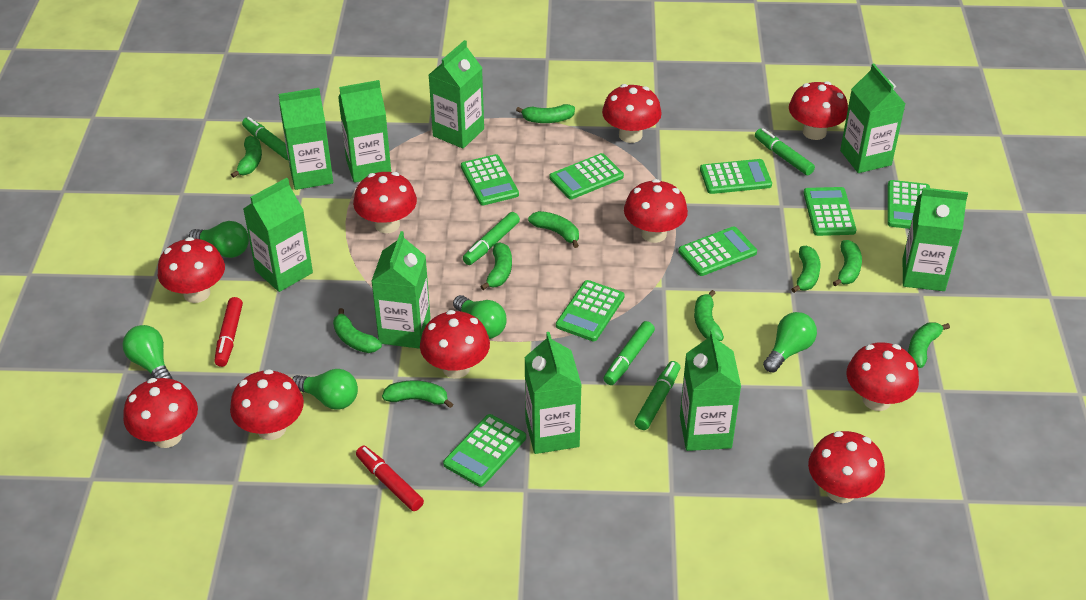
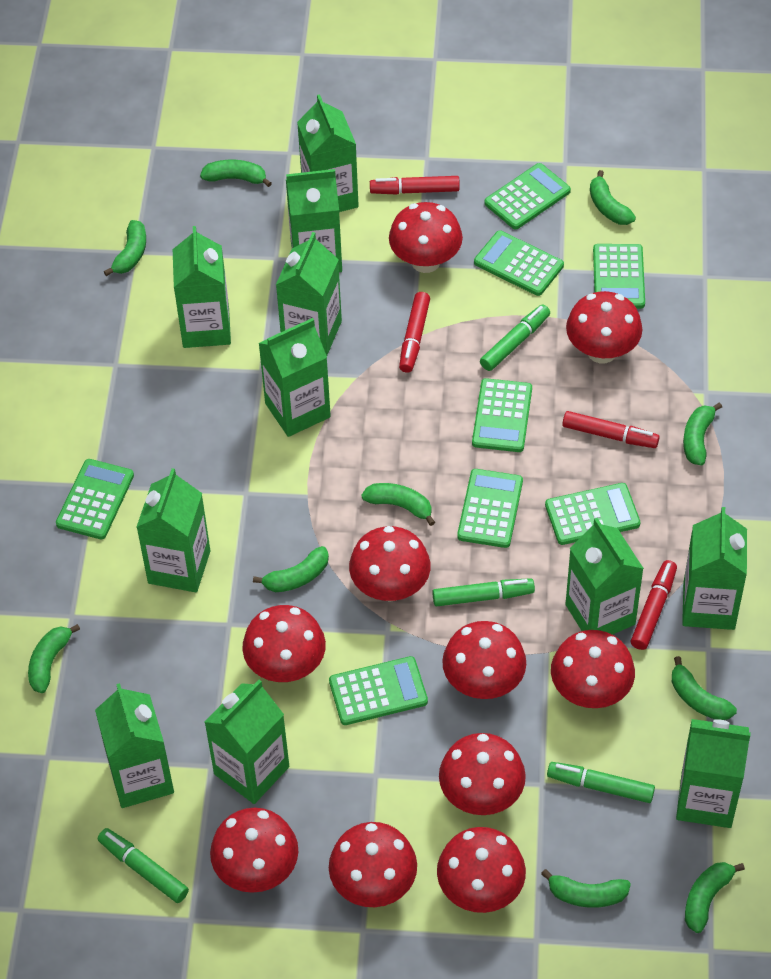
green carton: 9 -> 11
green light bulb: 5 -> 0
green marker: 5 -> 4
red marker: 2 -> 4

